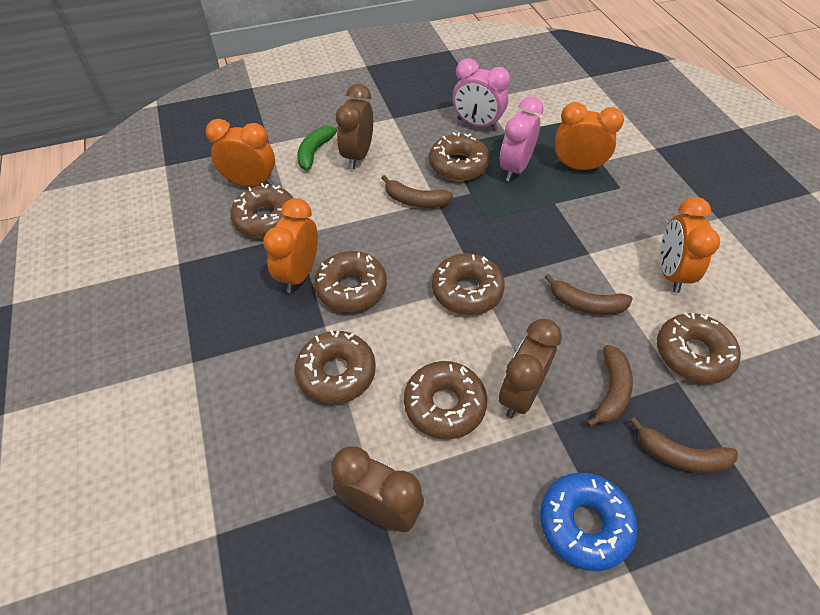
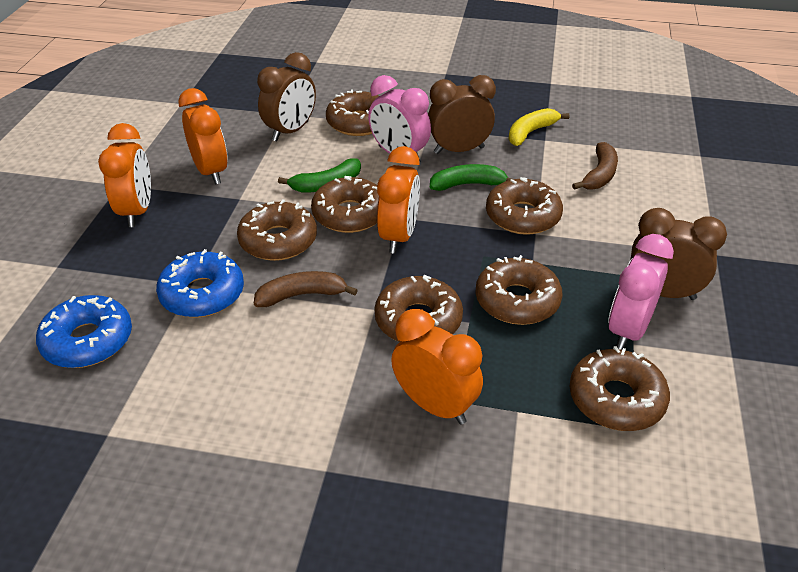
blue donut: 1 -> 2
brown banana: 4 -> 2
green banana: 1 -> 2
yellow banana: 0 -> 1

